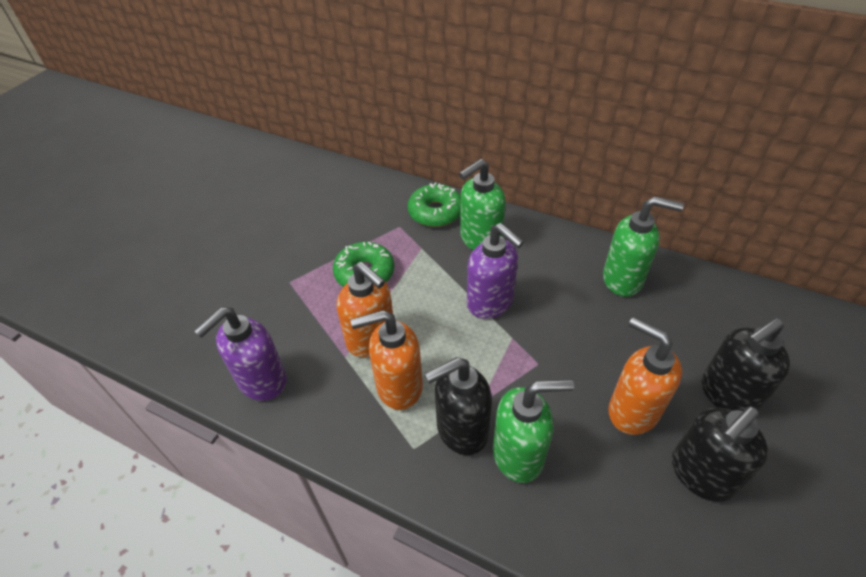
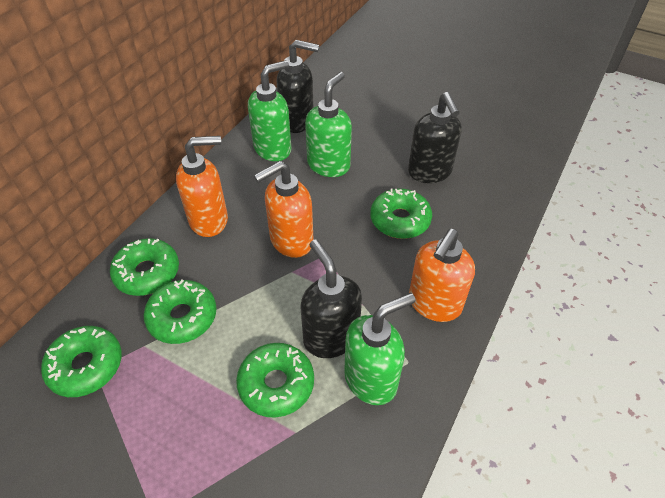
green donut: 2 -> 5
purple soap dispenser: 2 -> 0

